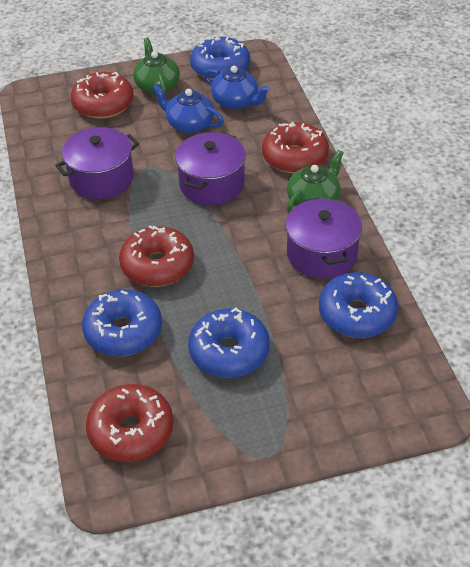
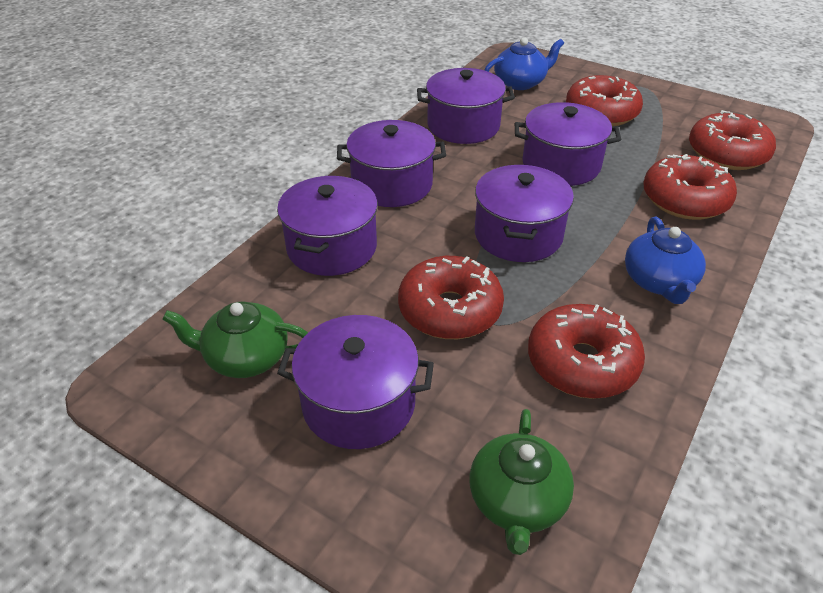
blue donut: 4 -> 0
purple pot: 3 -> 6
red donut: 4 -> 5

